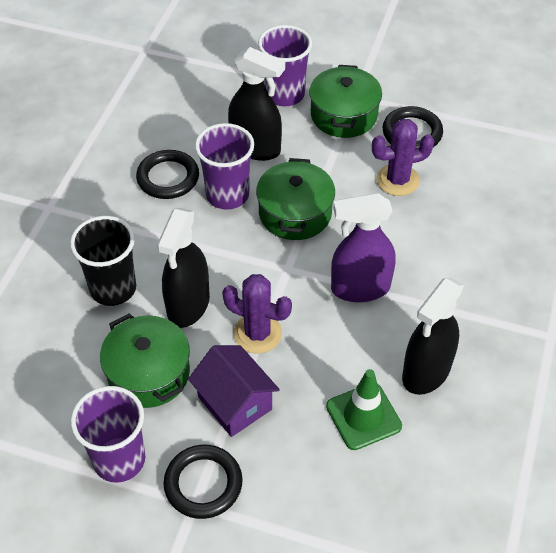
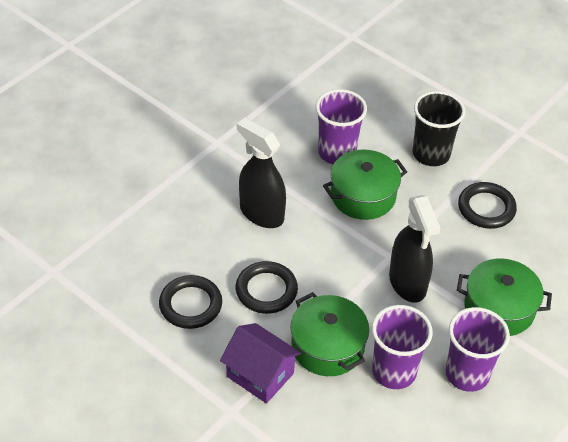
black spray bottle: 3 -> 2
green traffic cone: 1 -> 0
purple cactus: 2 -> 0
purple spray bottle: 1 -> 0

